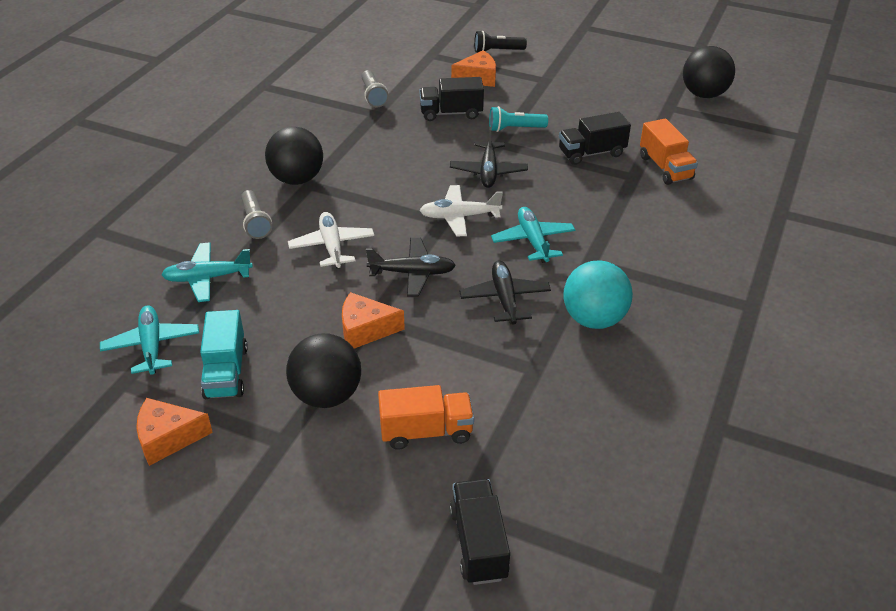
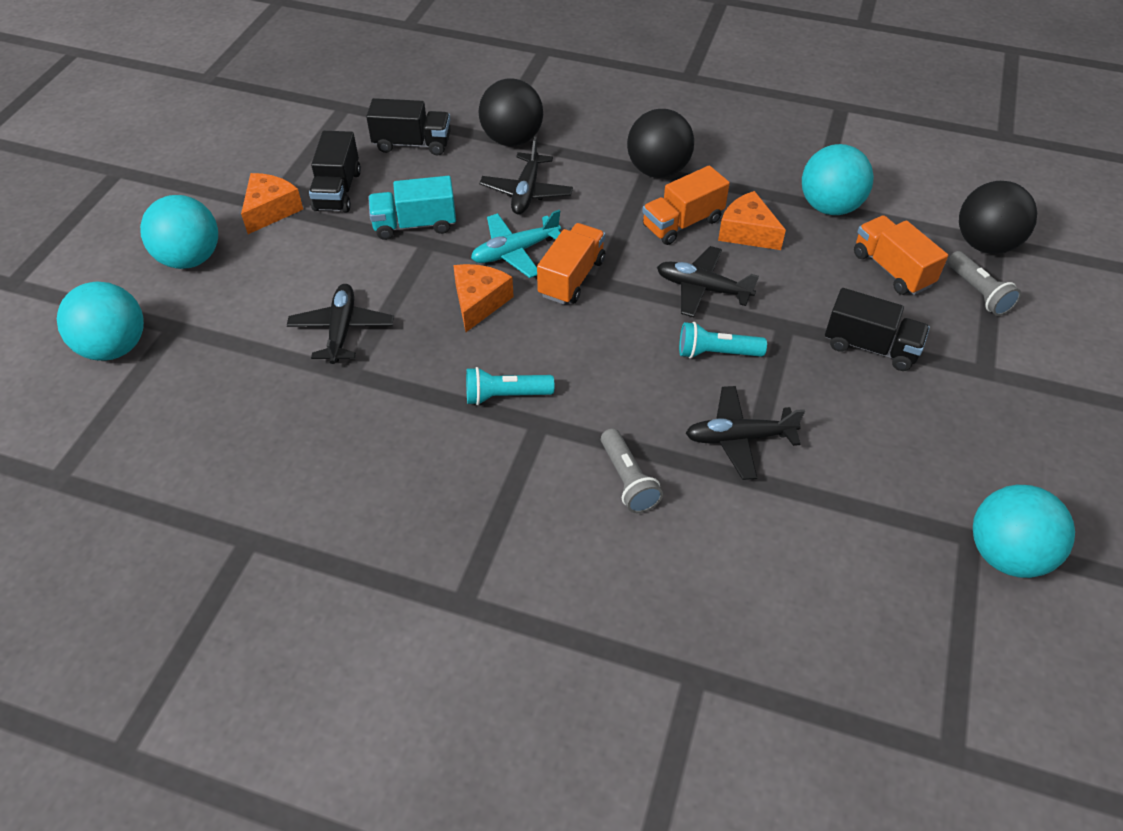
black flashlight: 1 -> 0
black plane: 3 -> 4
orange truck: 2 -> 3
turquoise ball: 1 -> 4
turquoise flashlight: 1 -> 2
turquoise plane: 3 -> 1
white plane: 2 -> 0

